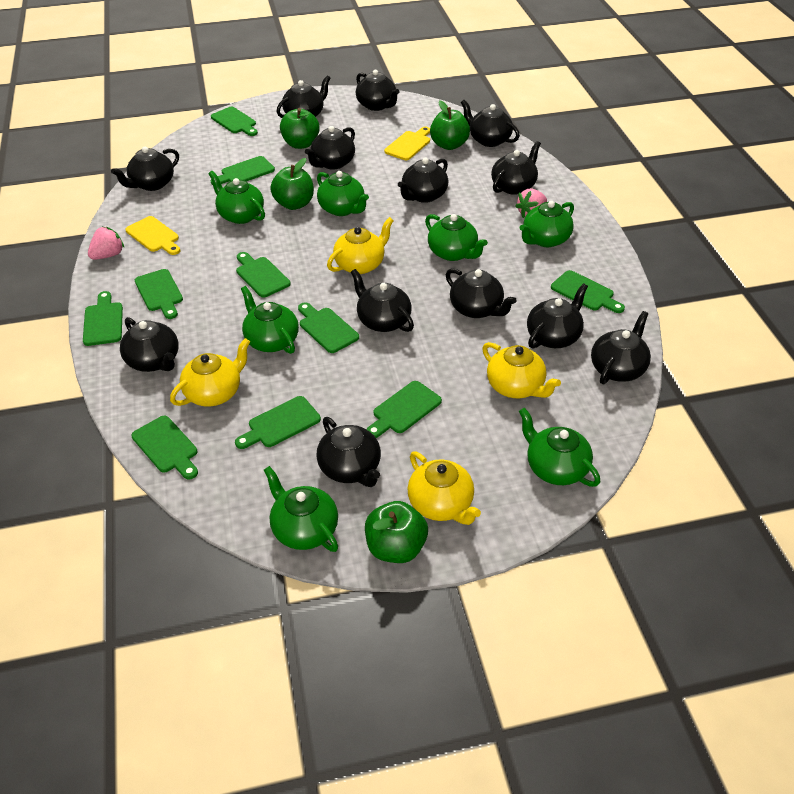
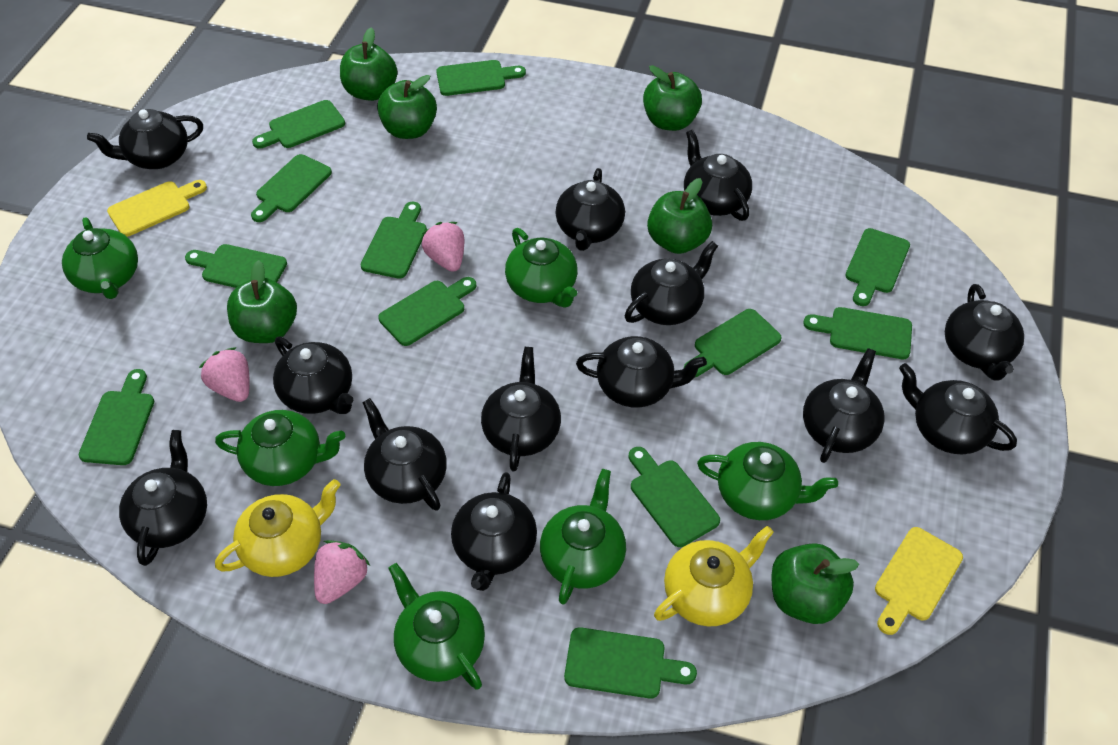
green apple: 4 -> 6
green cutting board: 10 -> 12
green teapot: 7 -> 6
pink strawberry: 2 -> 3
yellow teapot: 4 -> 2

